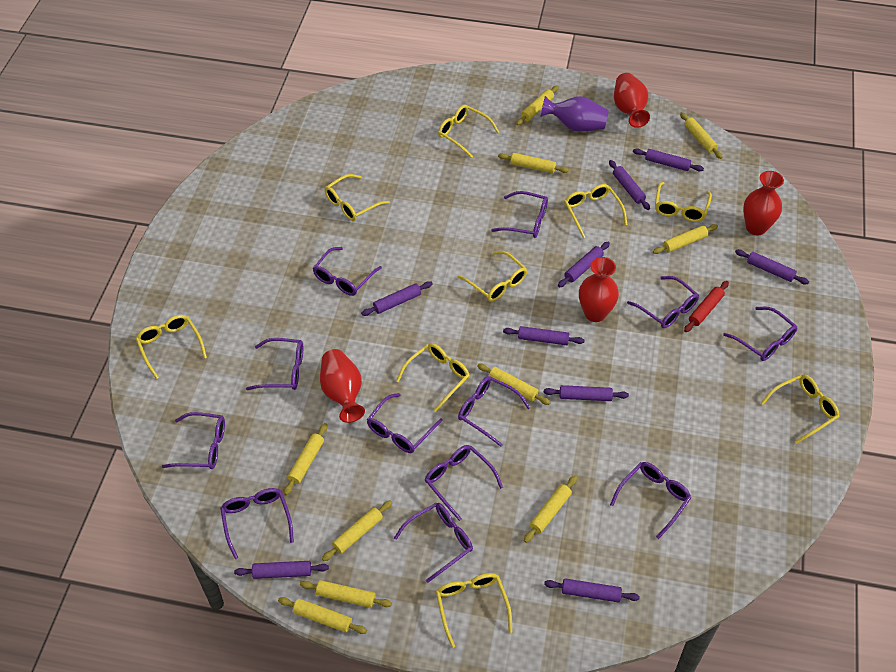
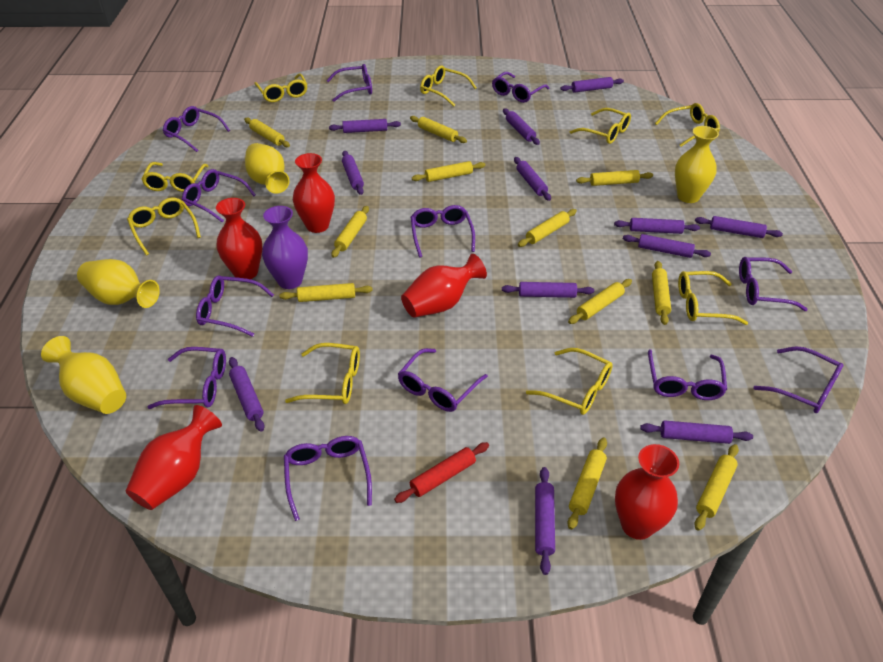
purple rolling pin: 9 -> 12
red vase: 4 -> 5
yellow rolling pin: 10 -> 11
yellow vase: 0 -> 4

